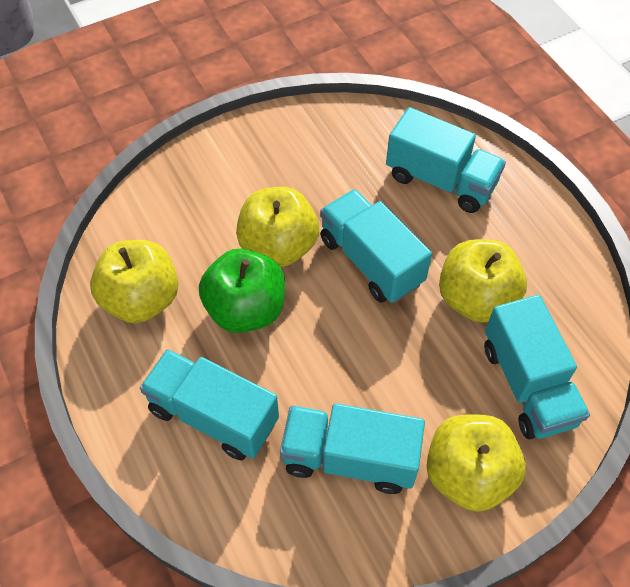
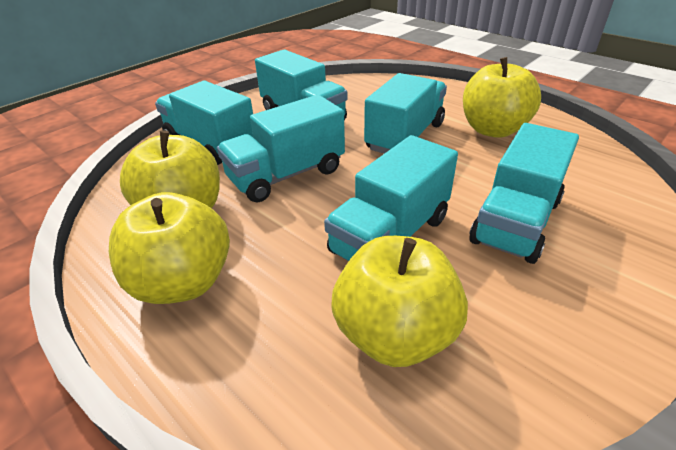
green apple: 1 -> 0
turquoise truck: 5 -> 6

